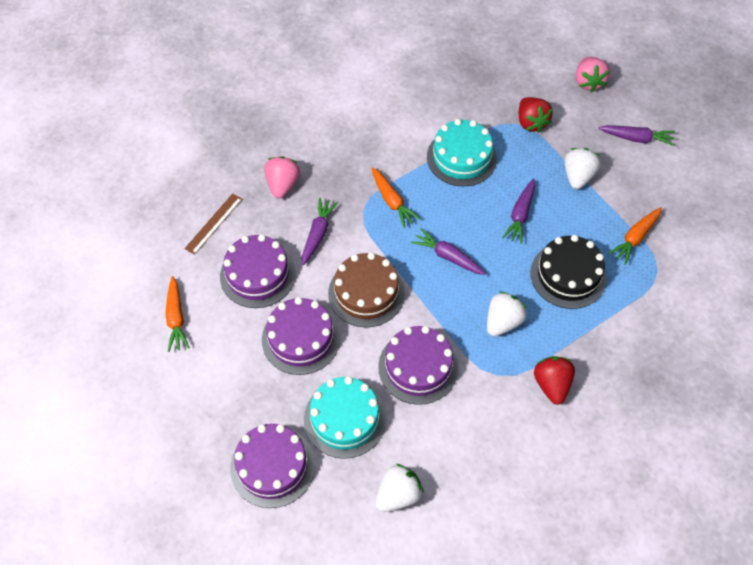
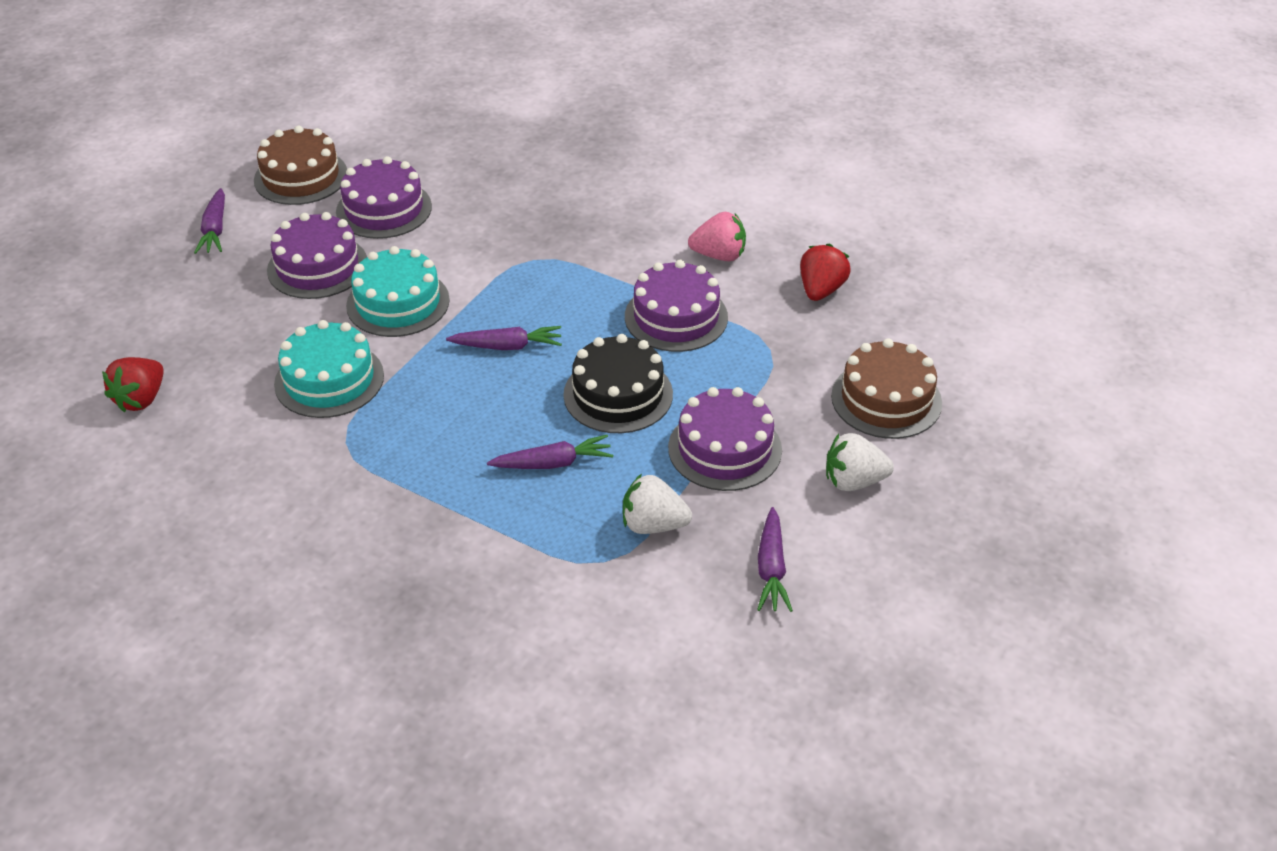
brown cake: 1 -> 2
brown ruler: 1 -> 0
orange carrot: 3 -> 0
pink strawberry: 2 -> 1
white strawberry: 3 -> 2

